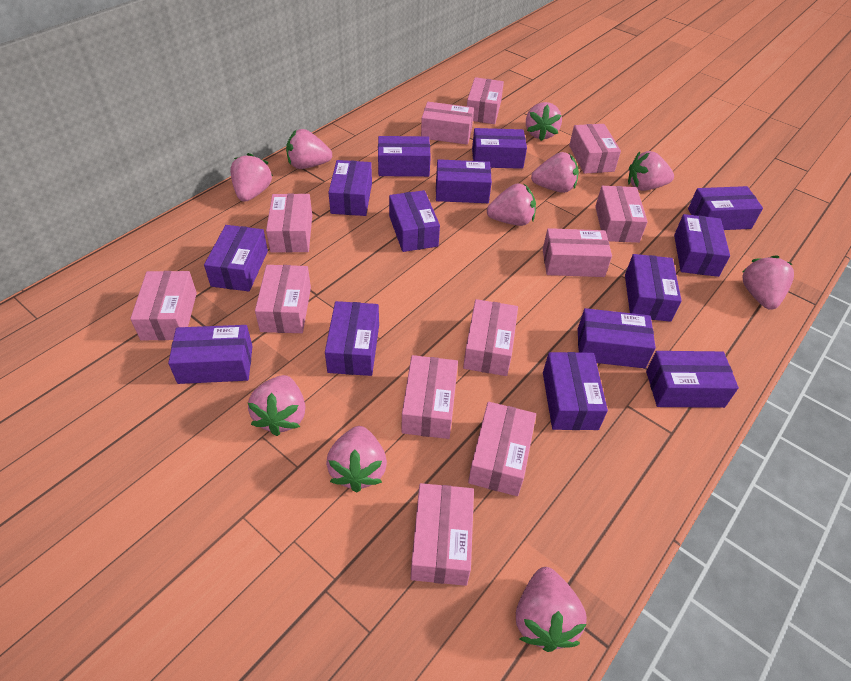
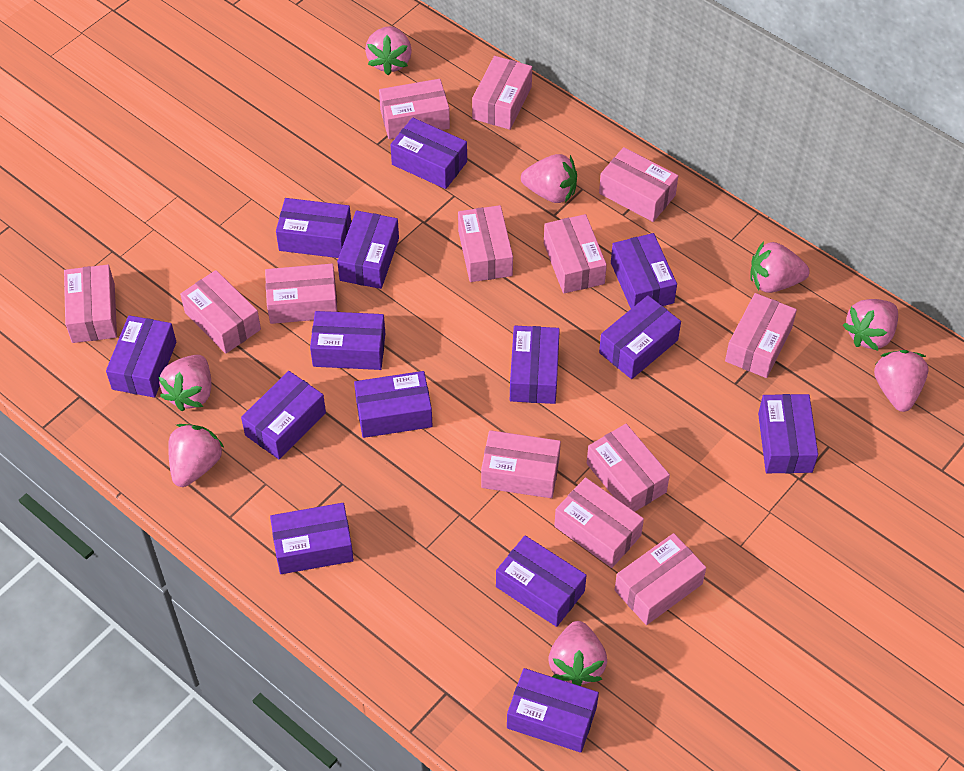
pink box: 12 -> 13
pink strawberry: 10 -> 8

